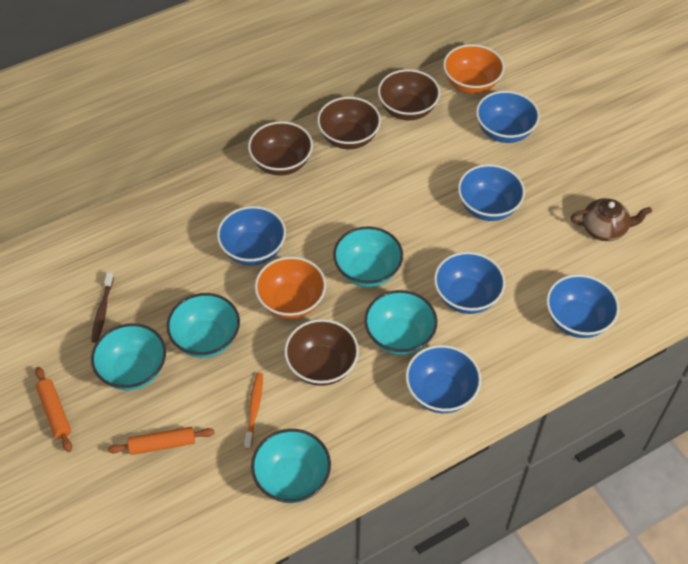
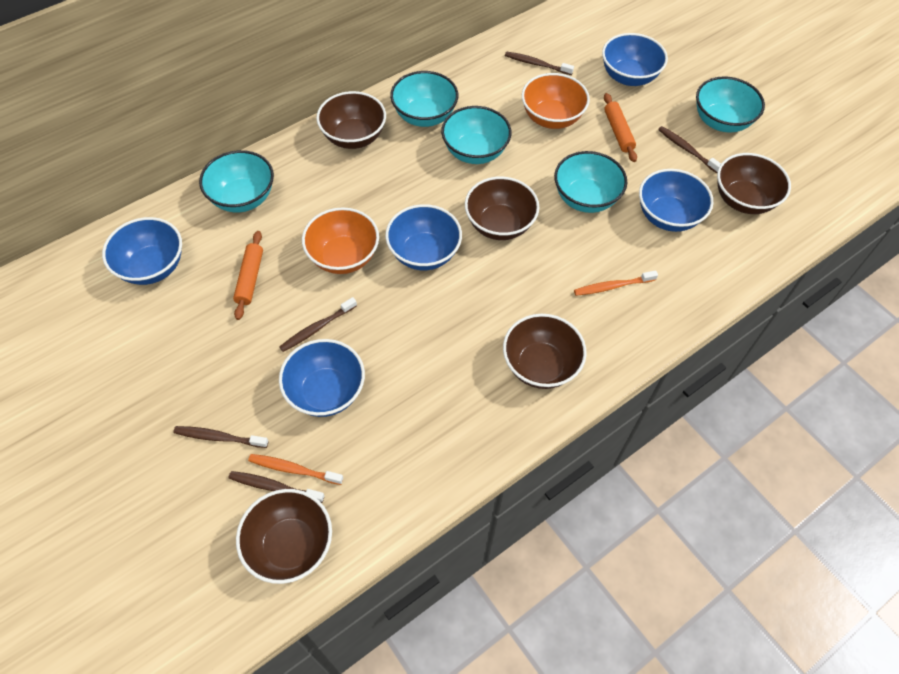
blue bowl: 6 -> 5
brown bowl: 4 -> 5
brown teapot: 1 -> 0
brown toothbrush: 1 -> 5
orange toothbrush: 1 -> 2

